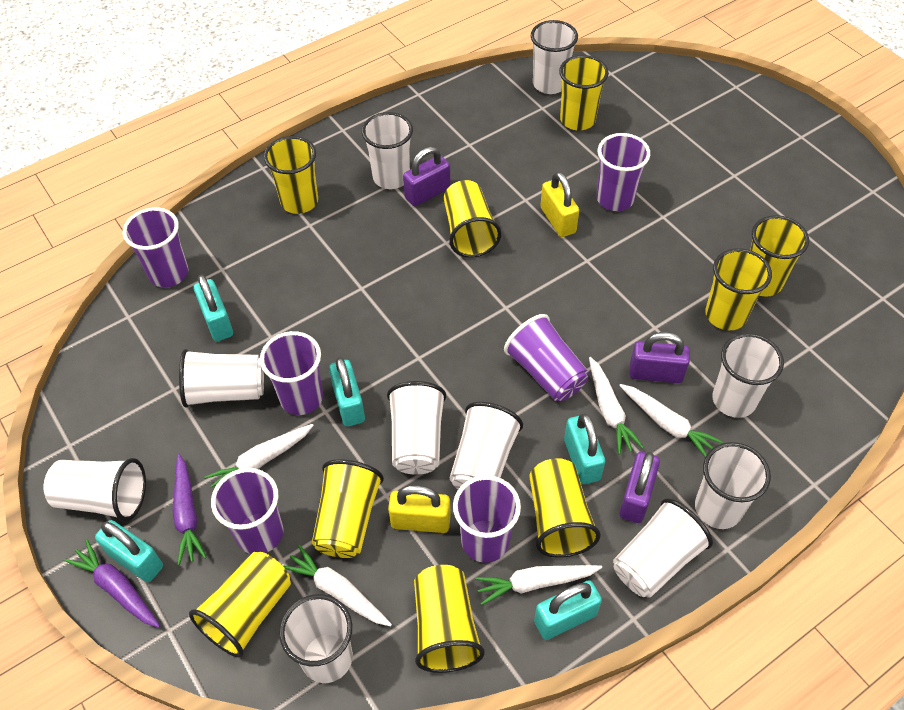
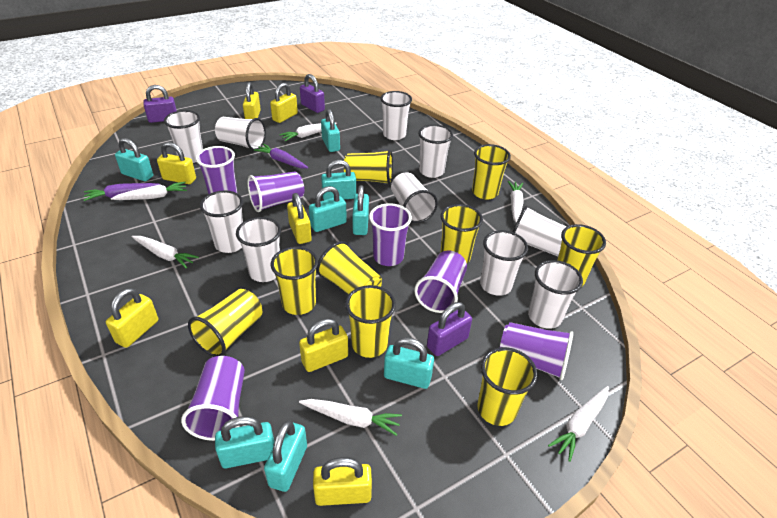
turquoise padlock: 5 -> 8
white carrot: 5 -> 6
yellow padlock: 2 -> 7

